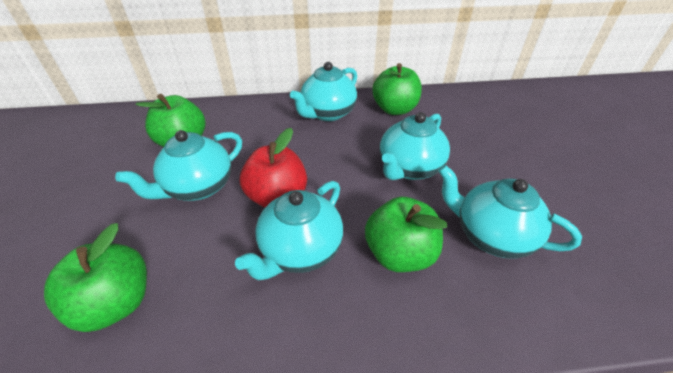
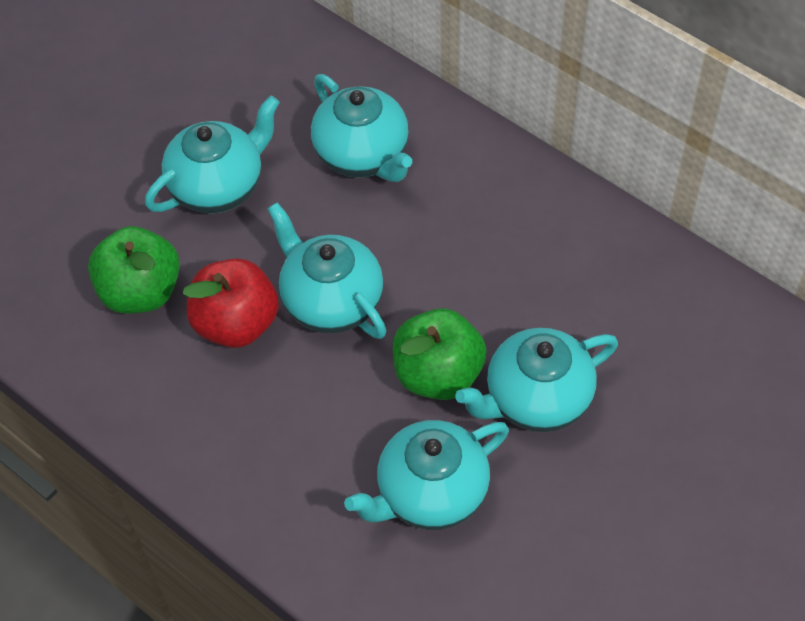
green apple: 4 -> 2

